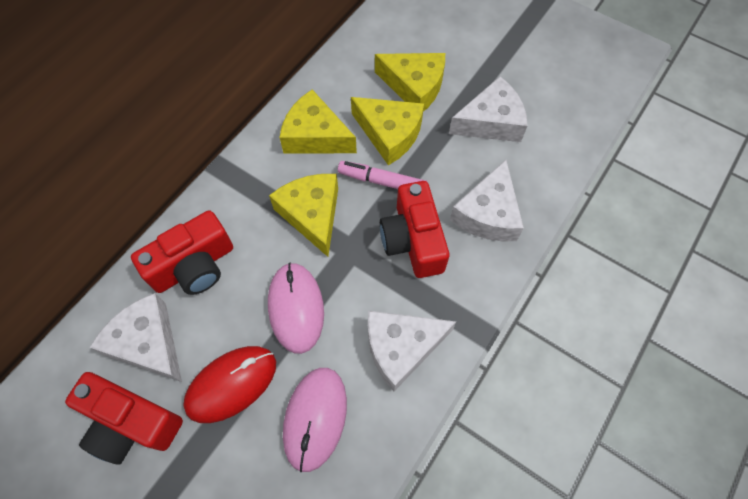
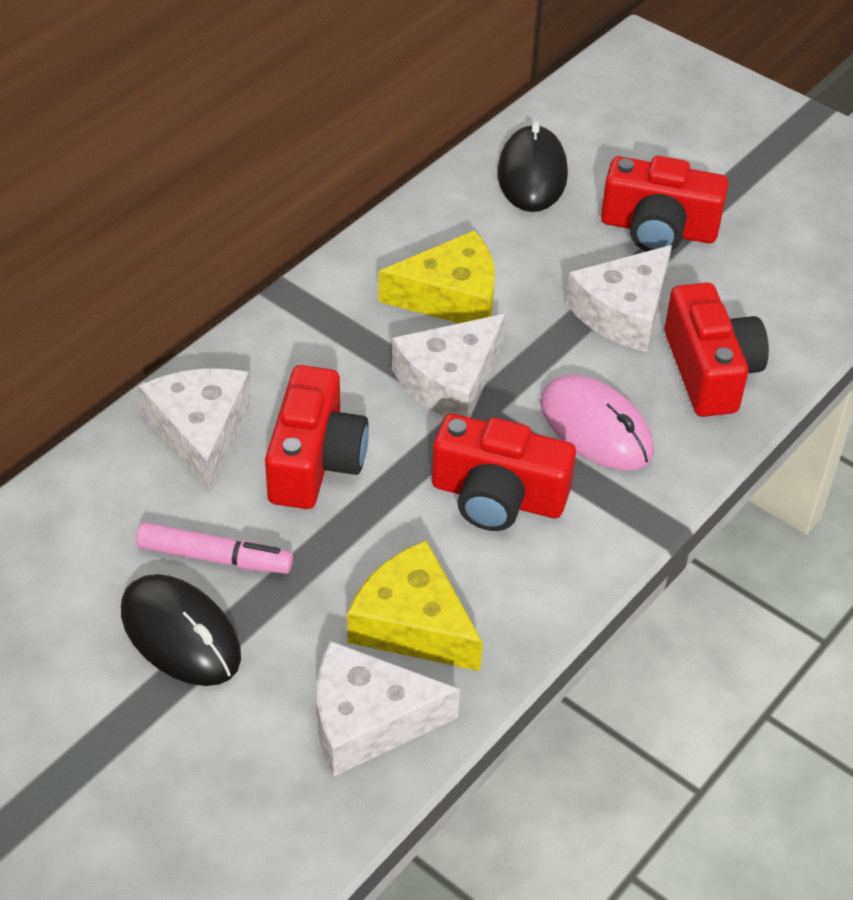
black mouse: 0 -> 2
pink mouse: 2 -> 1
red camera: 3 -> 4
red mouse: 1 -> 0
yellow cheese: 4 -> 2

